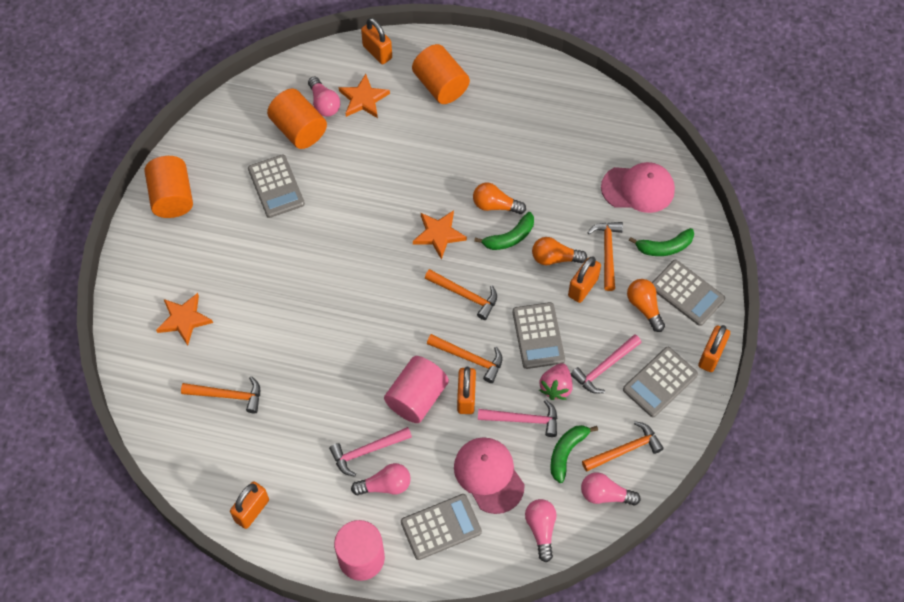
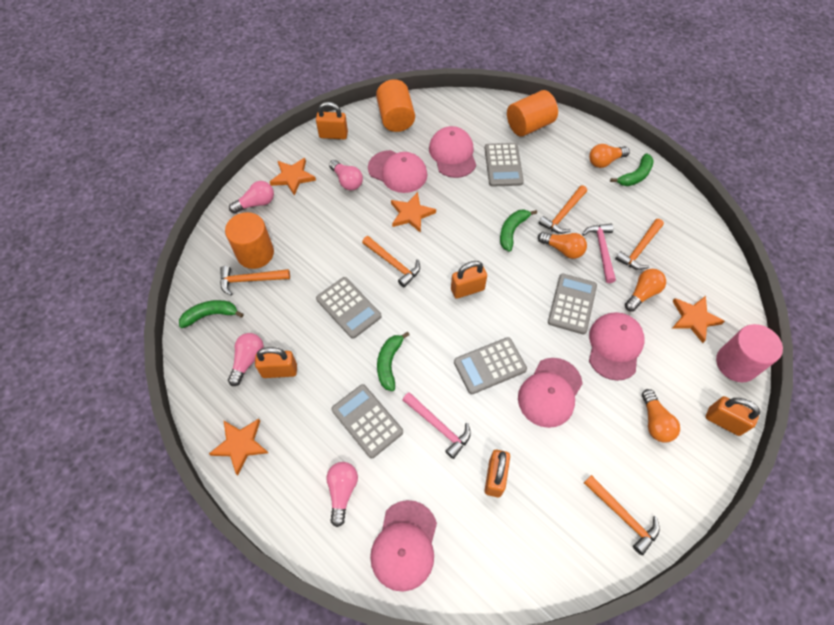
green banana: 3 -> 4
orange light bulb: 3 -> 4
orange star: 3 -> 4
pink cap: 2 -> 5
pink cylinder: 2 -> 1
pink hammer: 3 -> 2
pink strawberry: 1 -> 0

